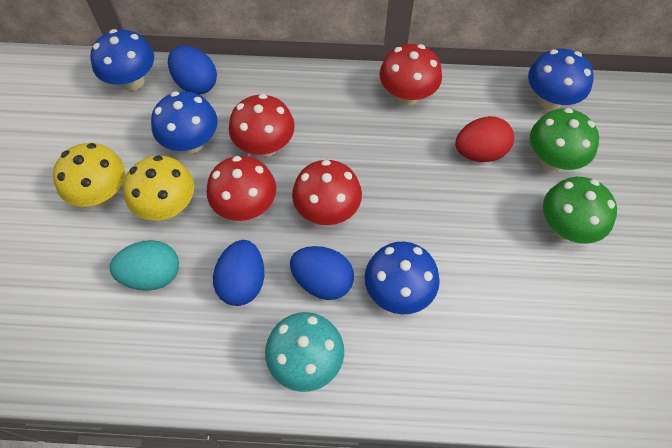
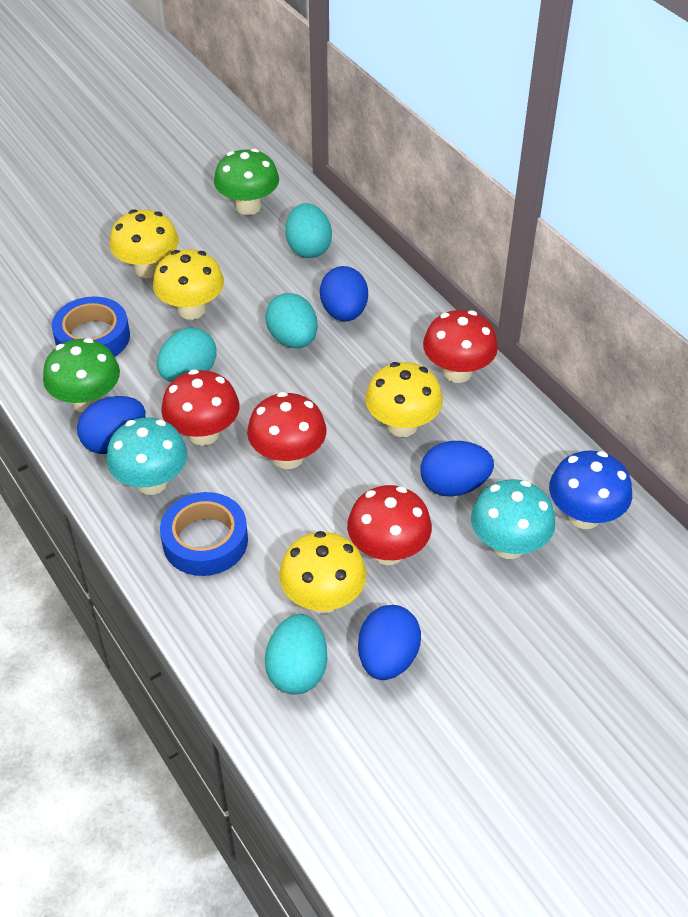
blue egg: 3 -> 4
blue mushroom: 4 -> 1
blue tape: 0 -> 2
red egg: 1 -> 0
turquoise egg: 1 -> 4
turquoise mushroom: 1 -> 2
yellow mushroom: 2 -> 4

